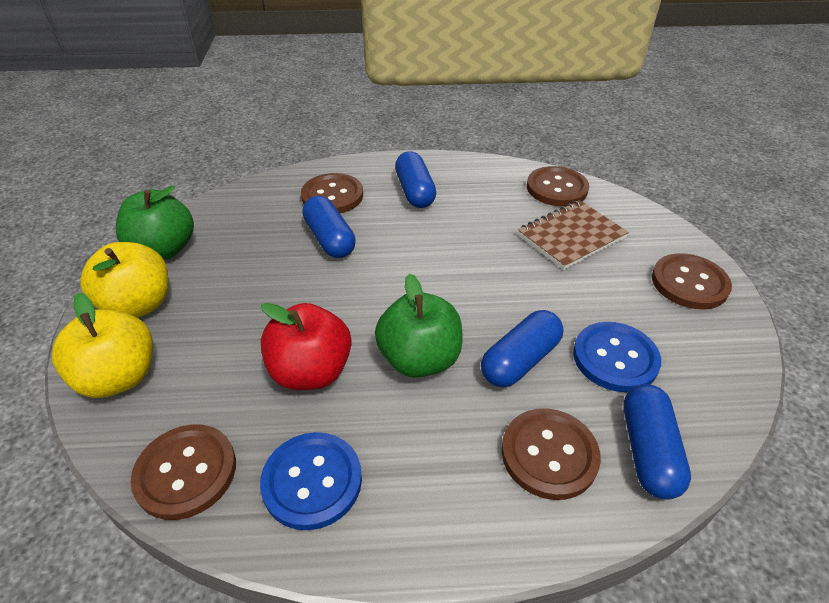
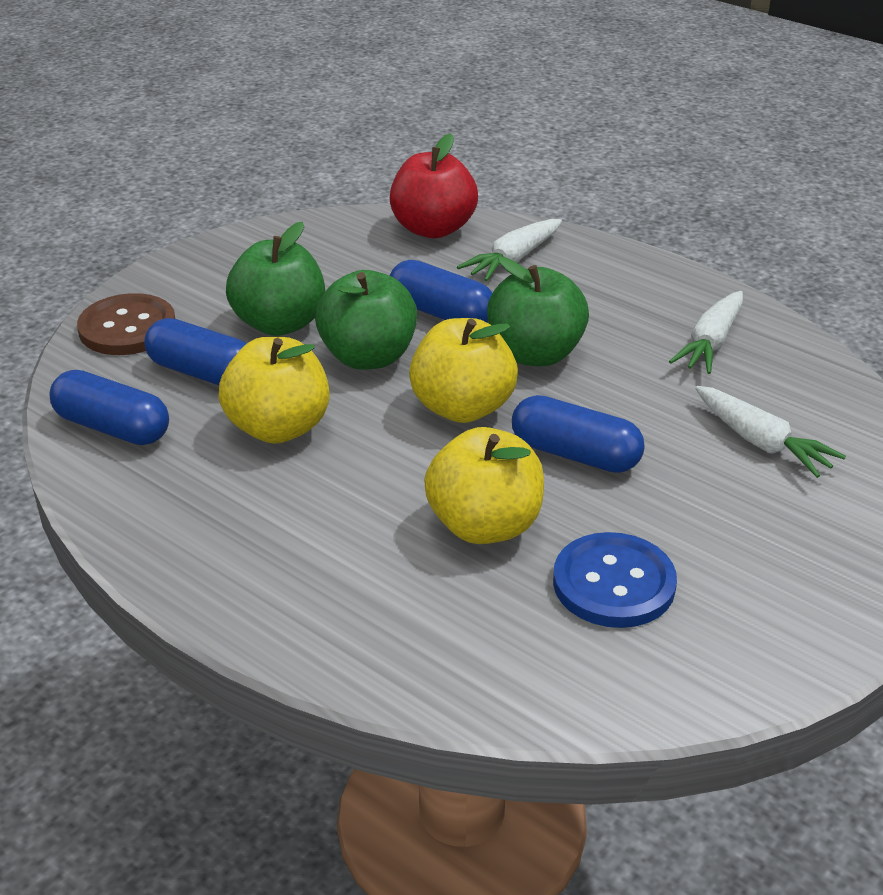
blue button: 2 -> 1
brown button: 5 -> 1
brown notebook: 1 -> 0
green apple: 2 -> 3
white carrot: 0 -> 3
yellow apple: 2 -> 3

